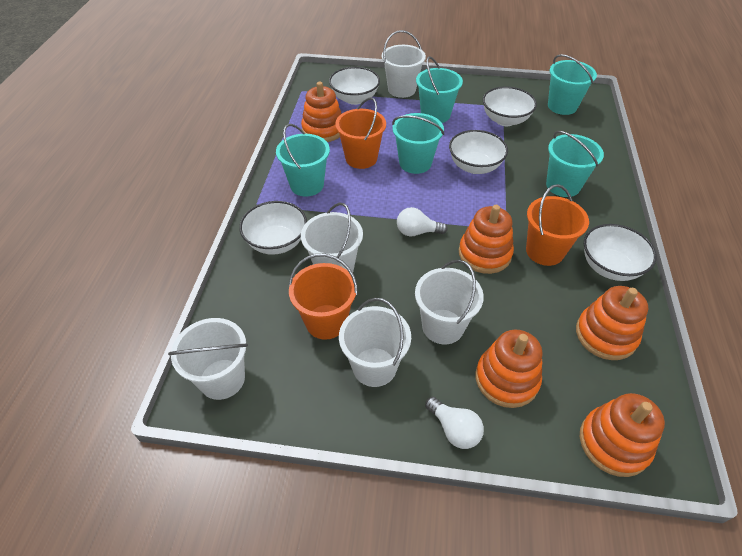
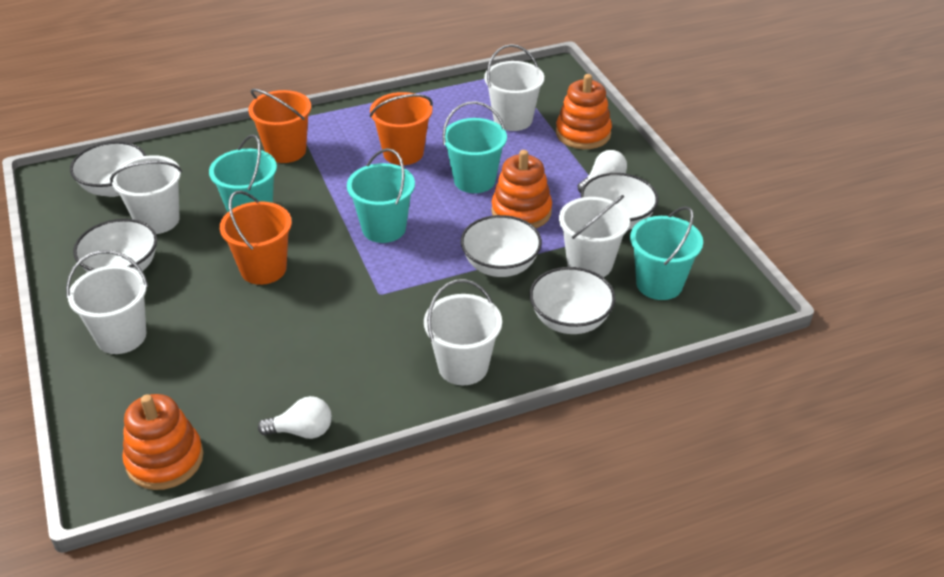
orange stacking toy: 5 -> 3
turquoise bucket: 5 -> 4

